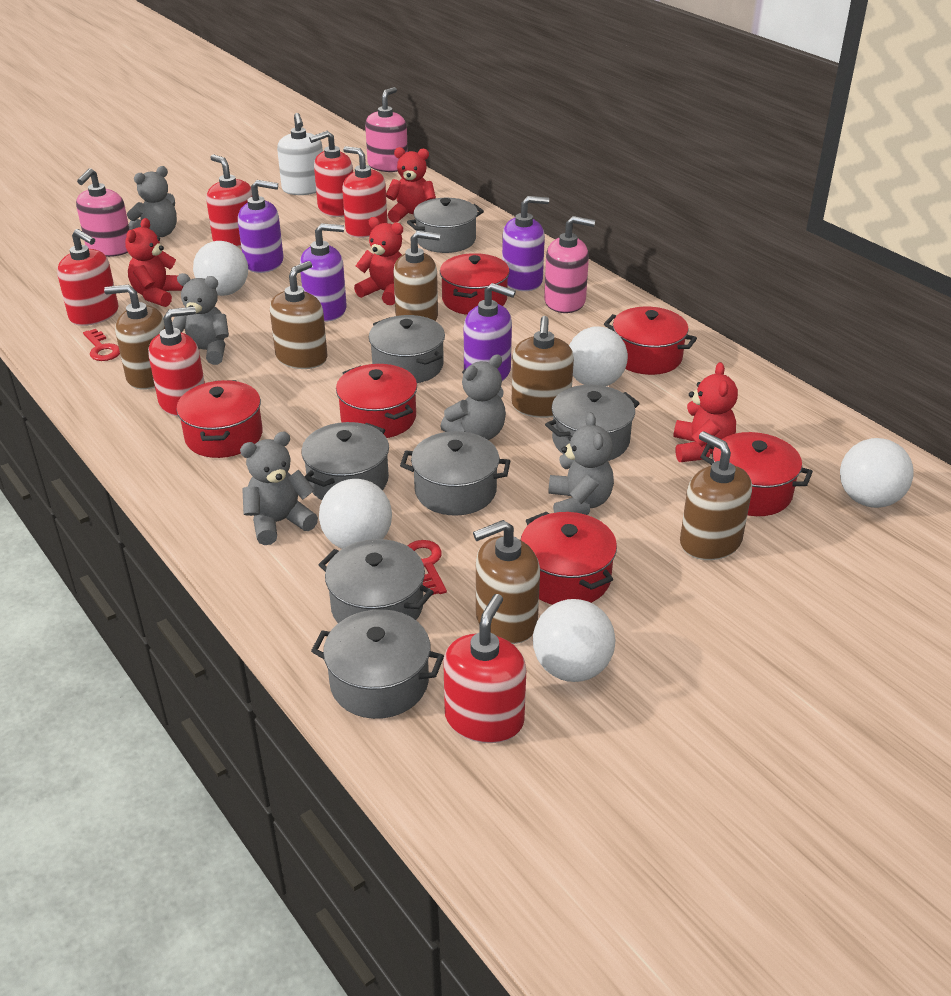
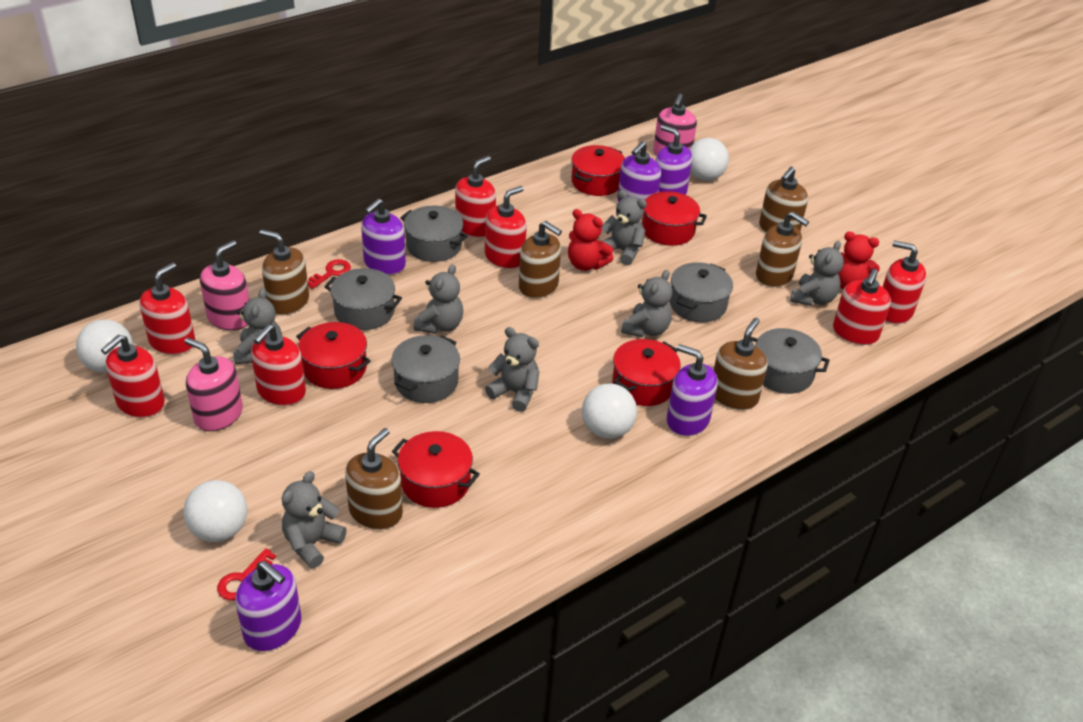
grey pot: 7 -> 5
grey teddy bear: 5 -> 7
purple soap dispenser: 4 -> 5
red pot: 6 -> 5
red soap dispenser: 6 -> 7
red teddy bear: 4 -> 2
white ball: 5 -> 4
white soap dispenser: 1 -> 0

